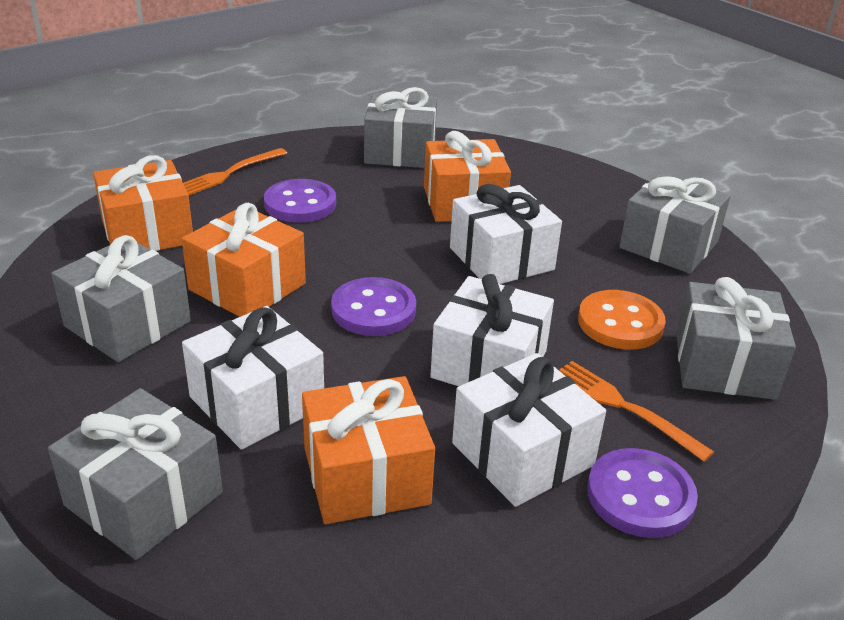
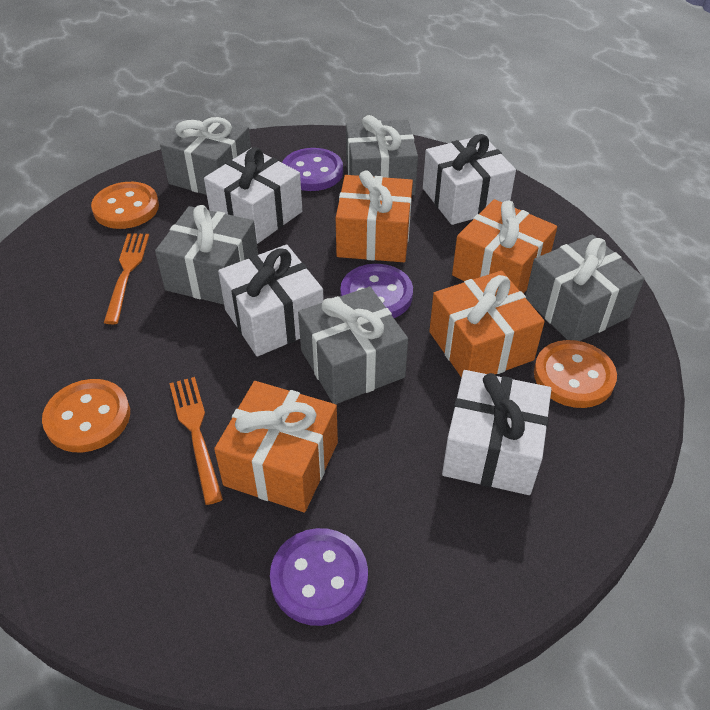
orange button: 1 -> 3

